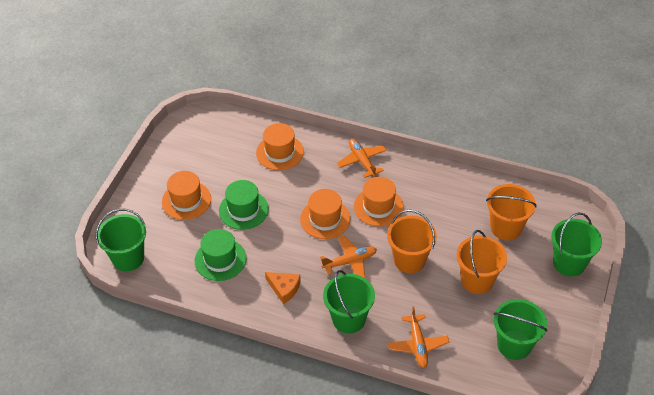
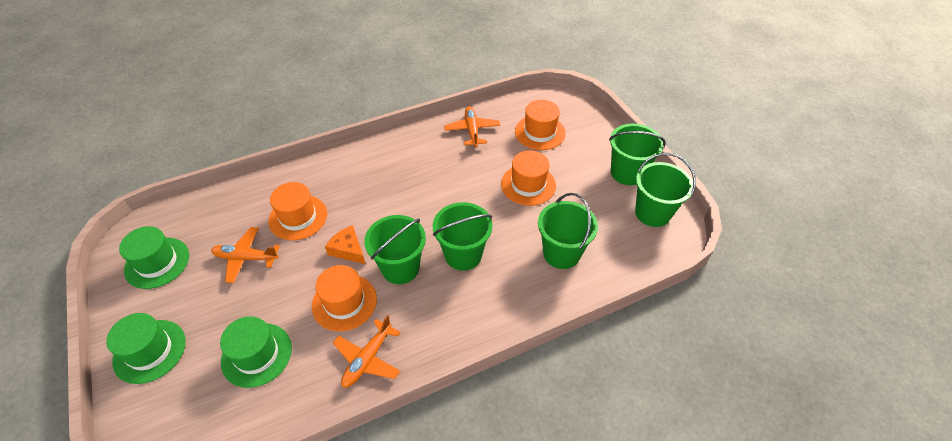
green bucket: 4 -> 5
green hat: 2 -> 3
orange bucket: 3 -> 0

